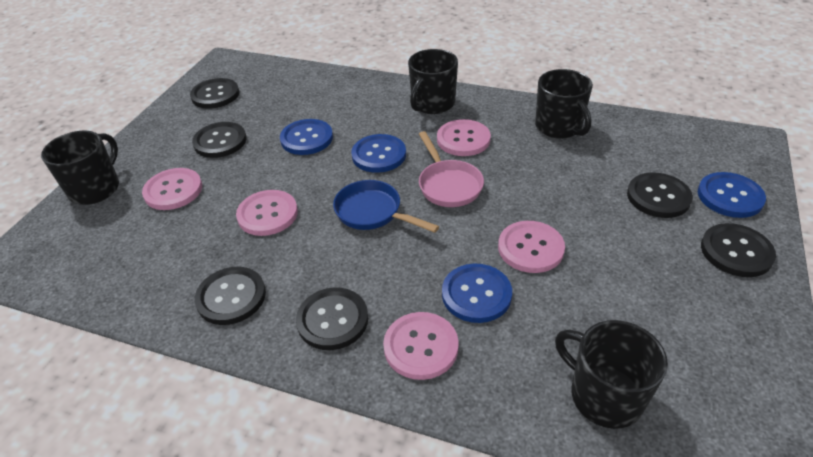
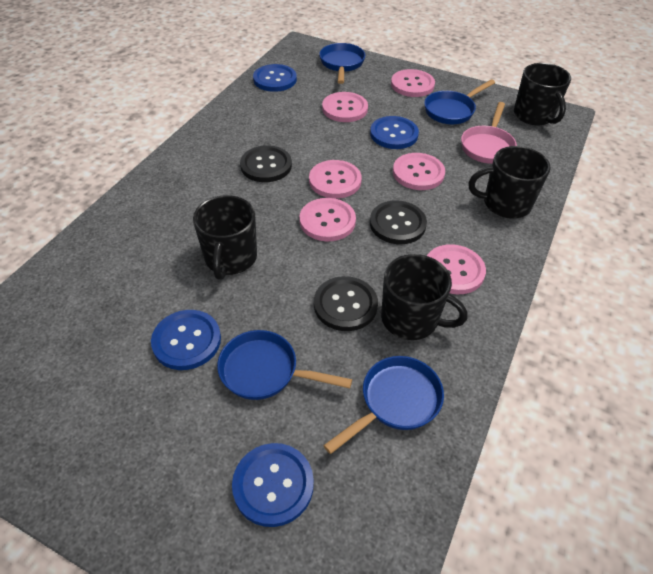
black button: 6 -> 3
blue pan: 1 -> 4
pink button: 5 -> 6

